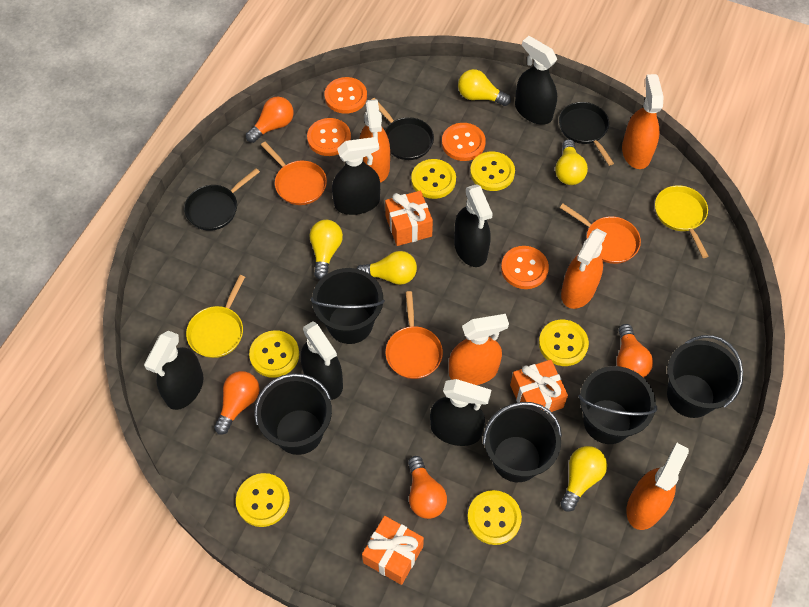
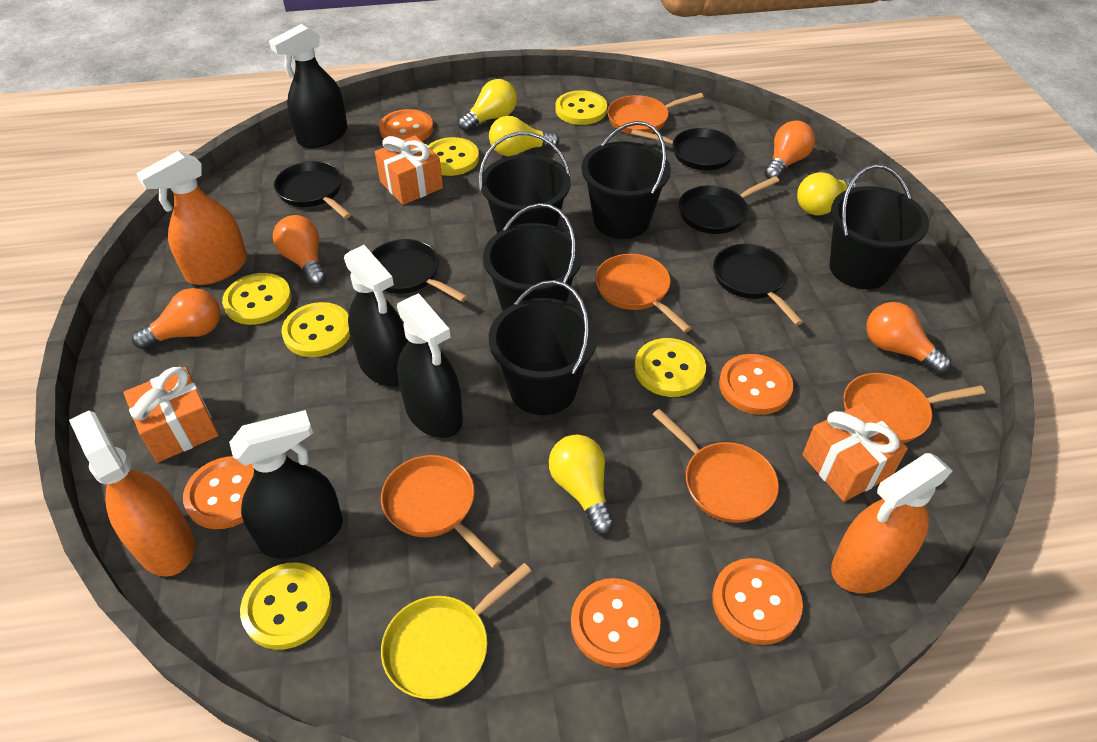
black pan: 3 -> 5
black spray bottle: 6 -> 4
orange button: 4 -> 5
orange pan: 3 -> 5
orange spray bottle: 5 -> 3
yellow light bulb: 5 -> 4
yellow pan: 2 -> 1

